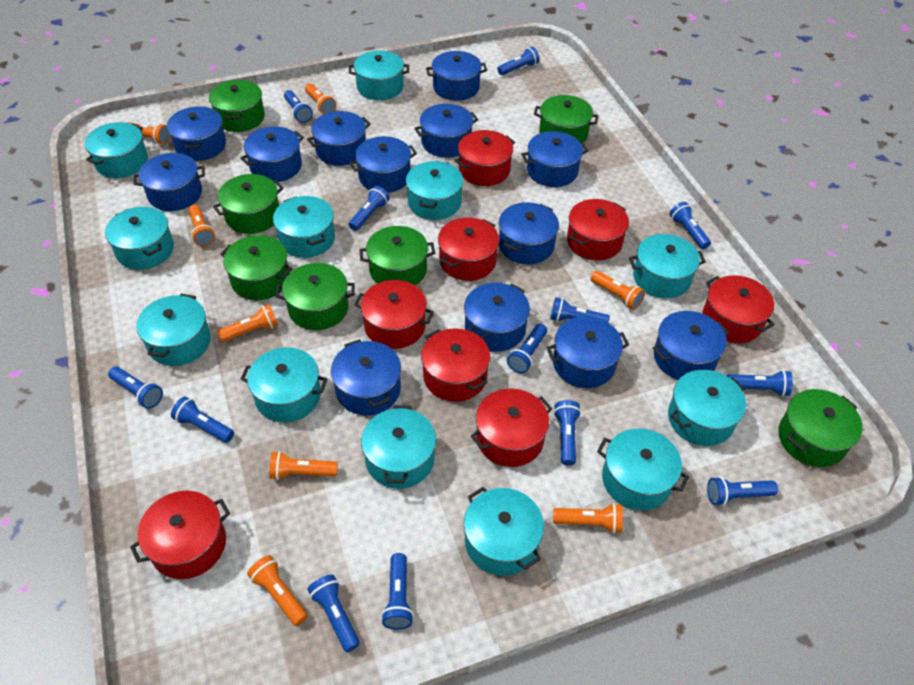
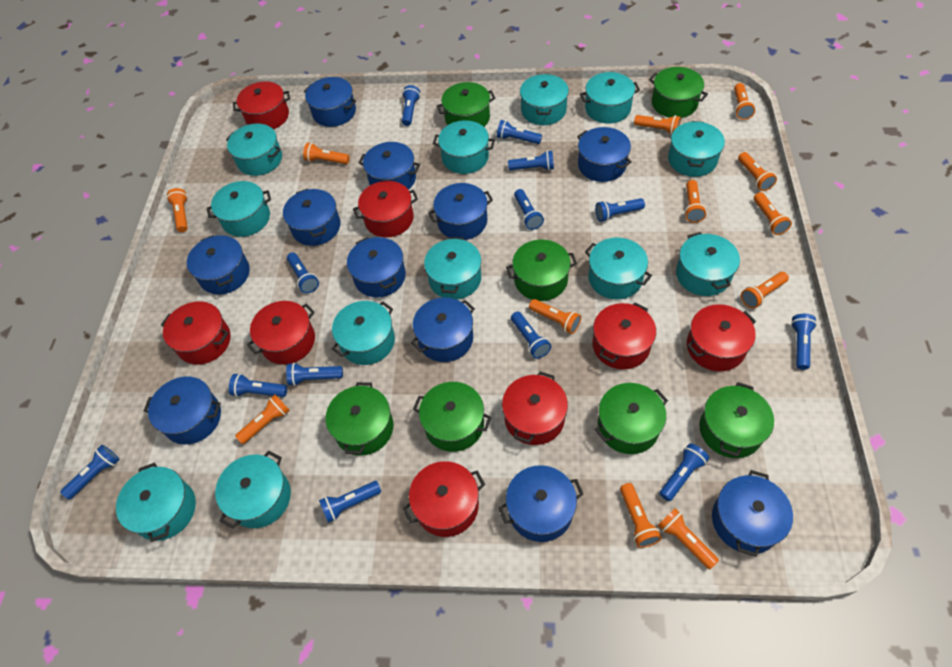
blue pot: 13 -> 11
orange flashlight: 8 -> 12

